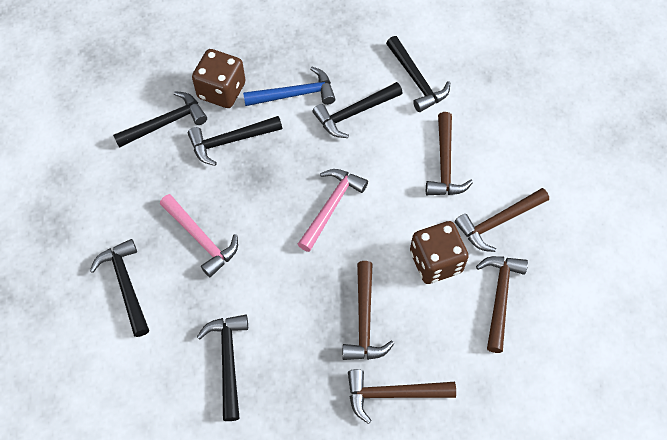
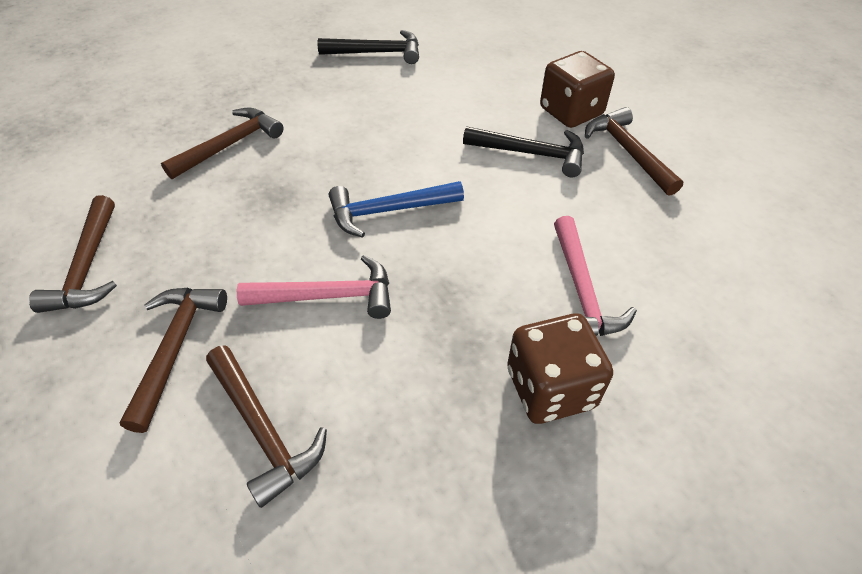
black hammer: 6 -> 2

